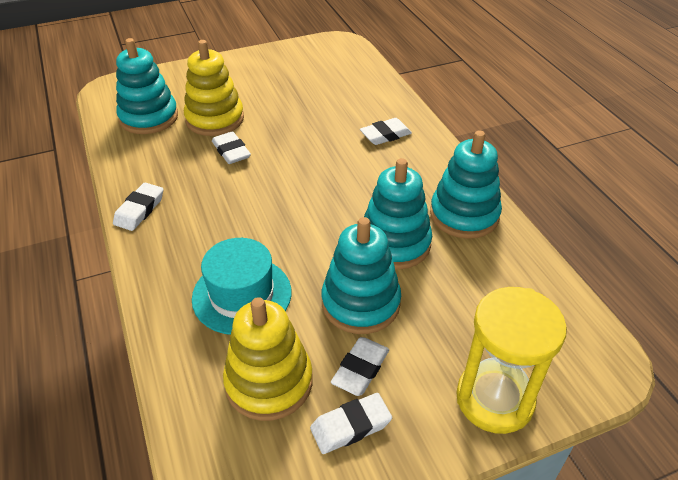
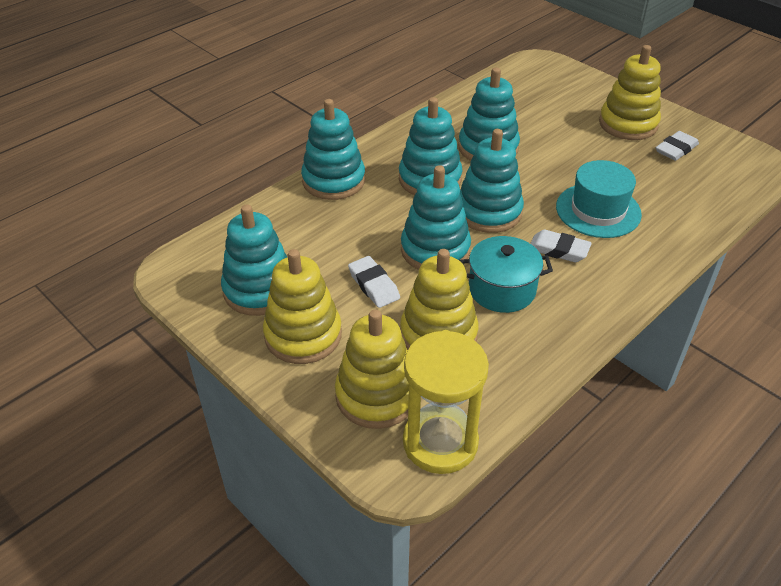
turquoise pot: 0 -> 1
turquoise stacking toy: 4 -> 6
white eraser: 5 -> 3
yellow stacking toy: 2 -> 4

